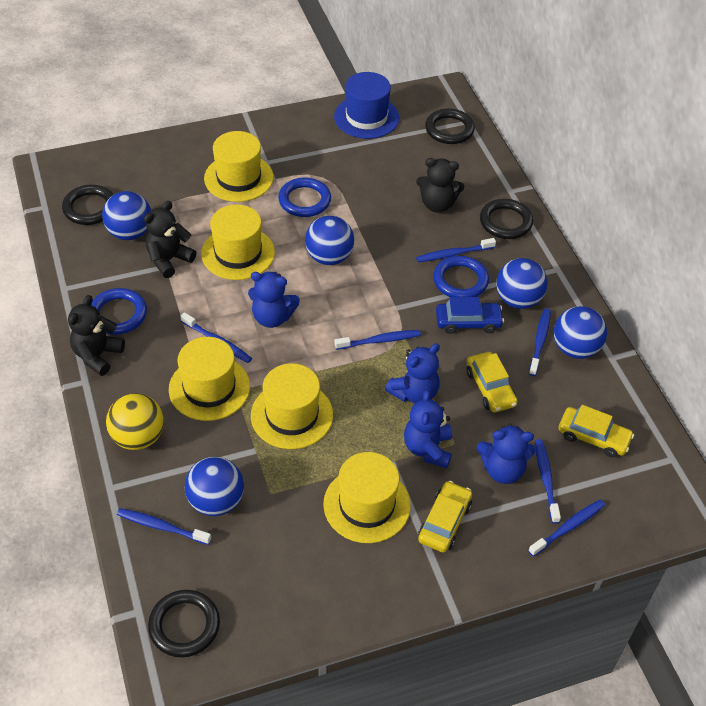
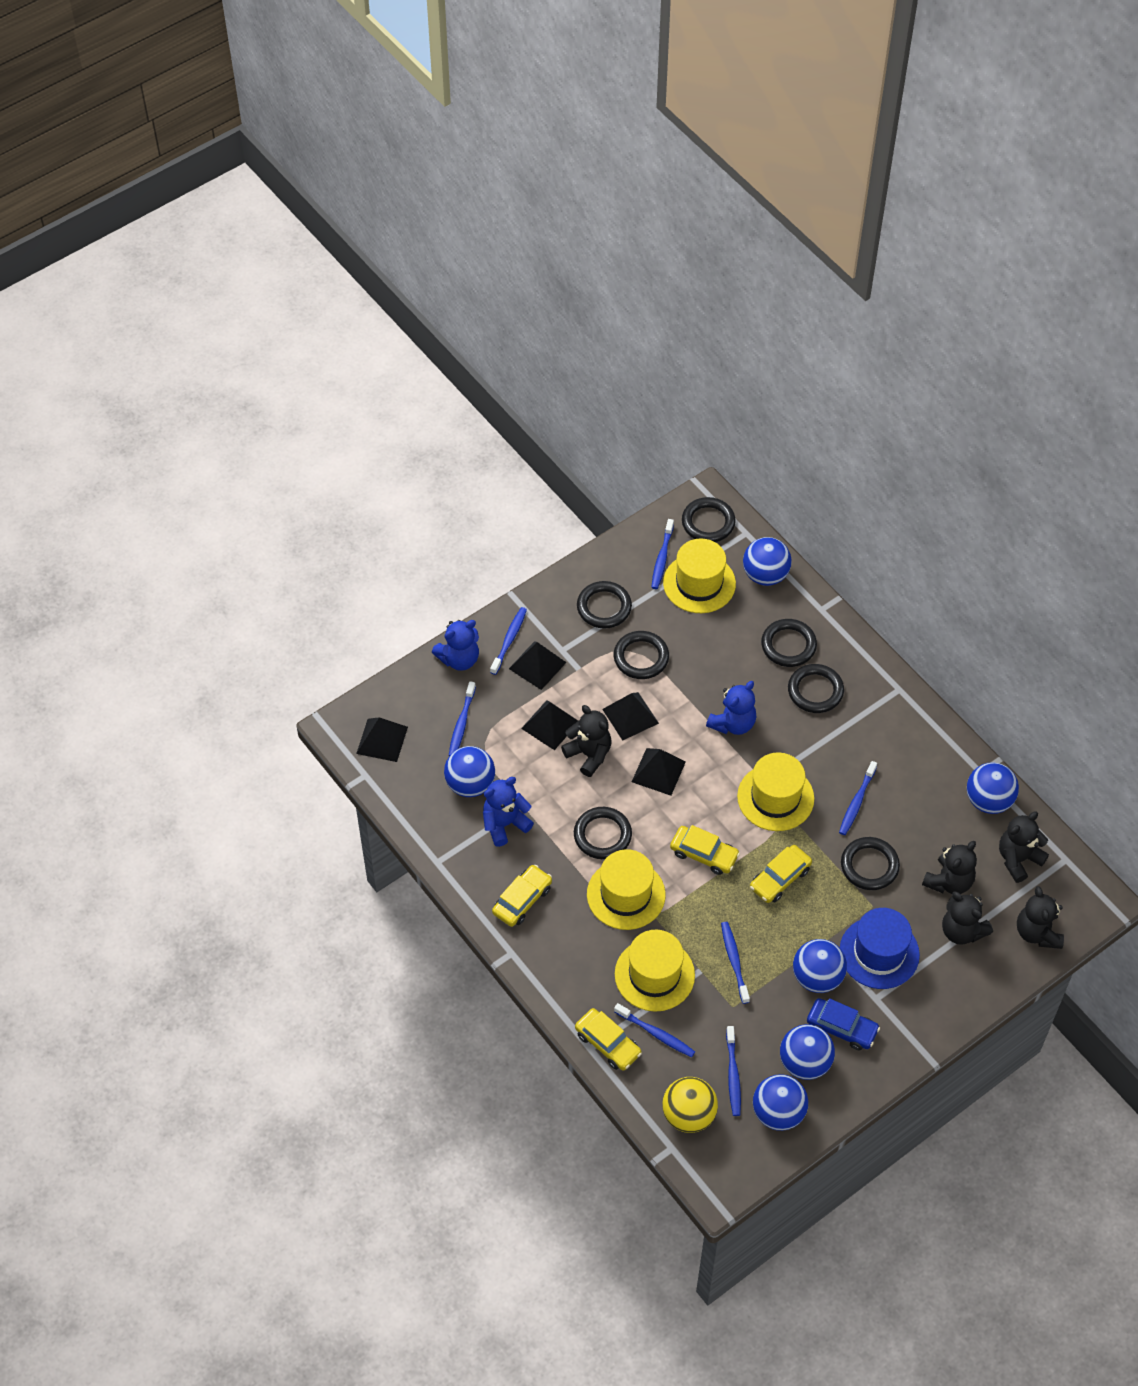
black pyramid: 0 -> 5
black ring: 4 -> 7
black teddy bear: 3 -> 5
blue ball: 5 -> 6
blue ring: 3 -> 0
blue teddy bear: 4 -> 3
yellow car: 3 -> 4
yellow hat: 5 -> 4

